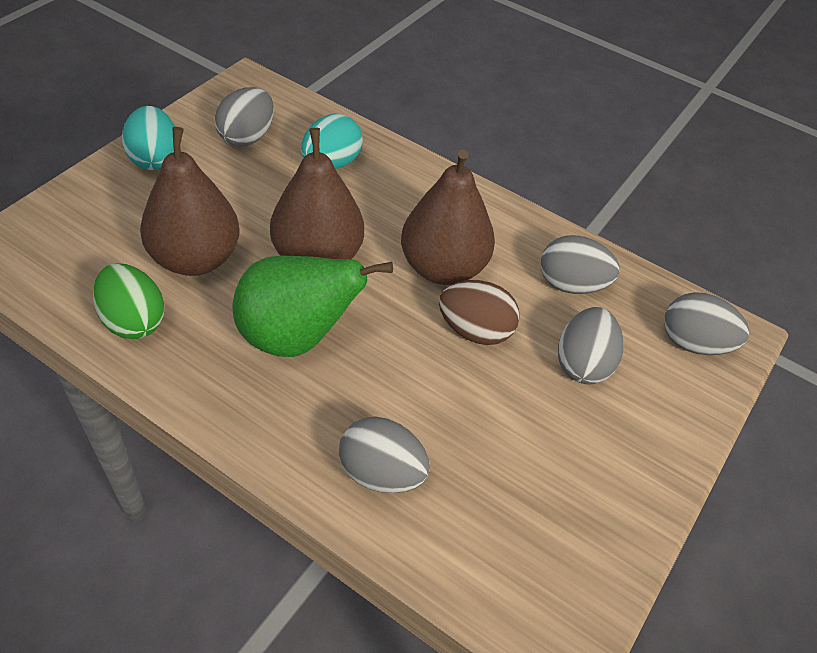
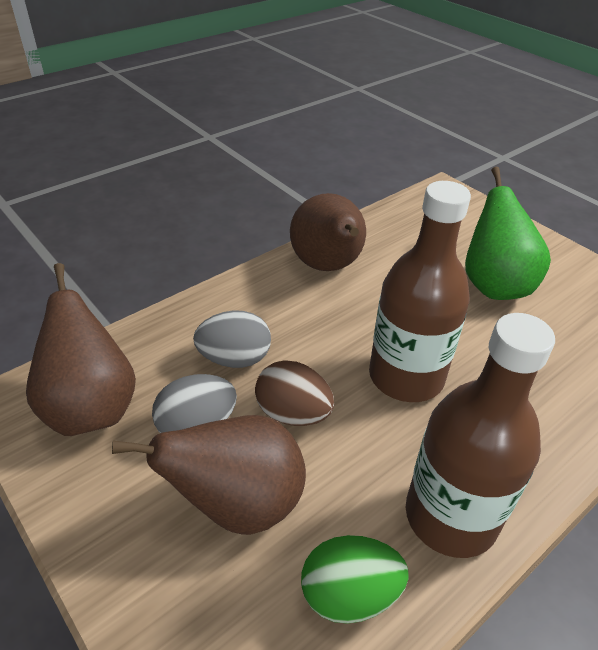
brown bottle: 0 -> 2
grey egg: 5 -> 2
turquoise egg: 2 -> 0

